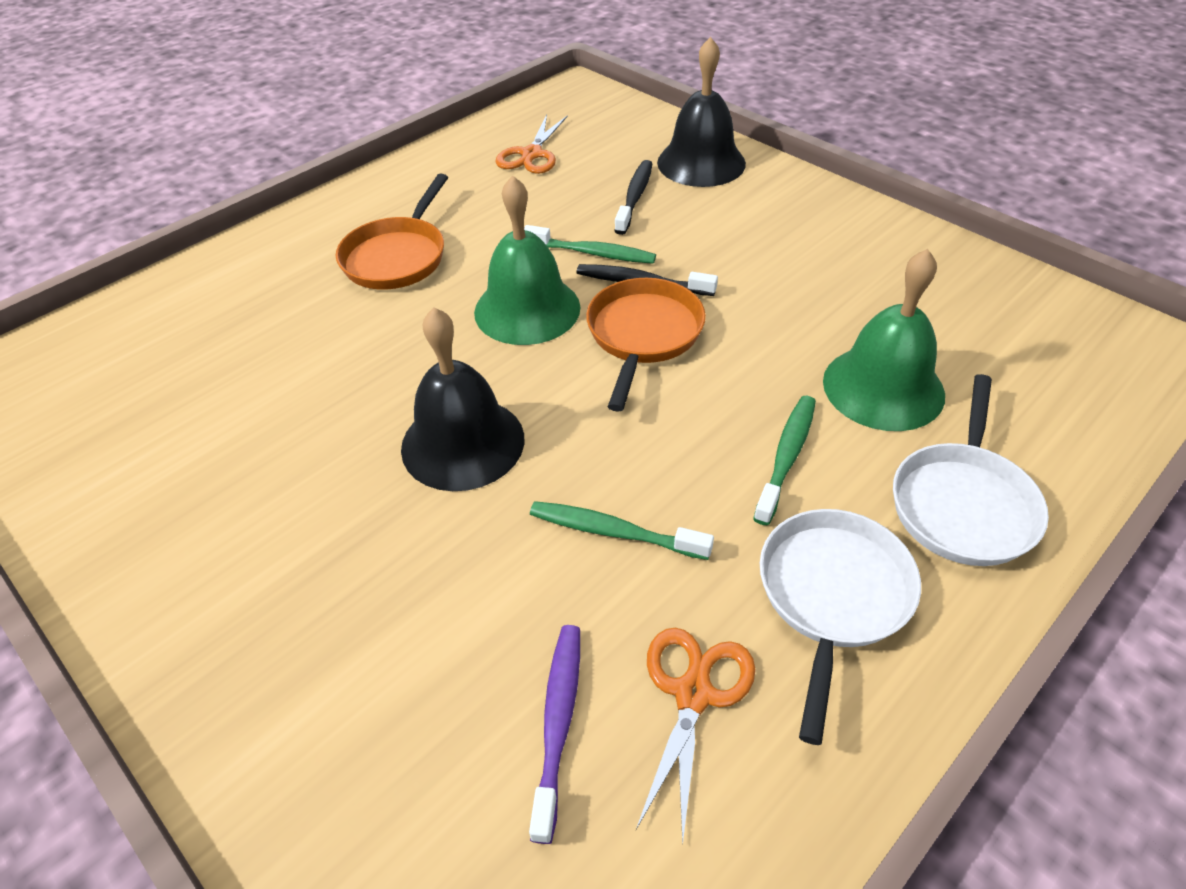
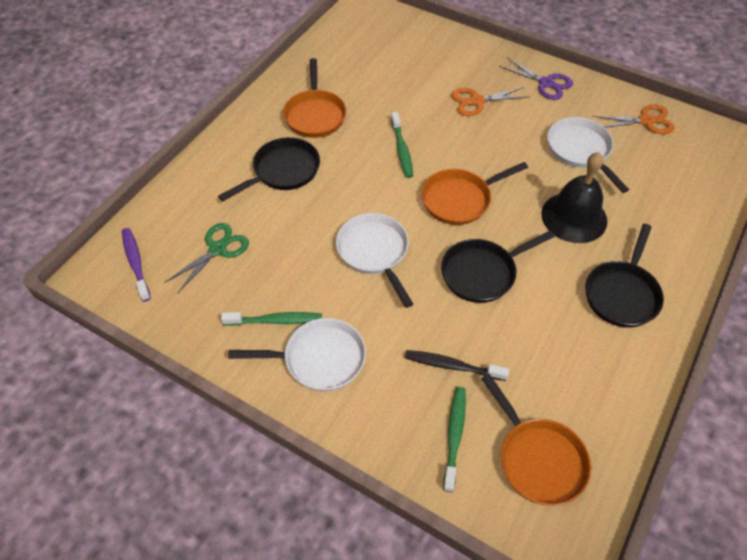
black bell: 2 -> 1
black pan: 0 -> 3
black toothbrush: 2 -> 1
green bell: 2 -> 0
green scissors: 0 -> 1
orange pan: 2 -> 3
purple scissors: 0 -> 1
white pan: 2 -> 3

